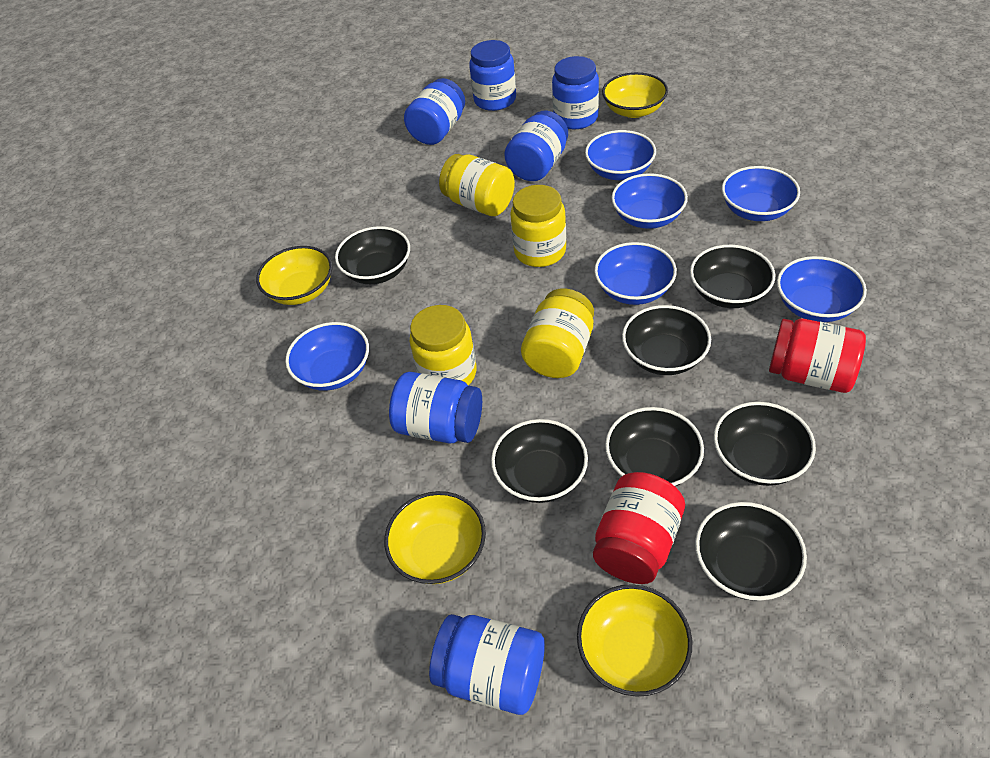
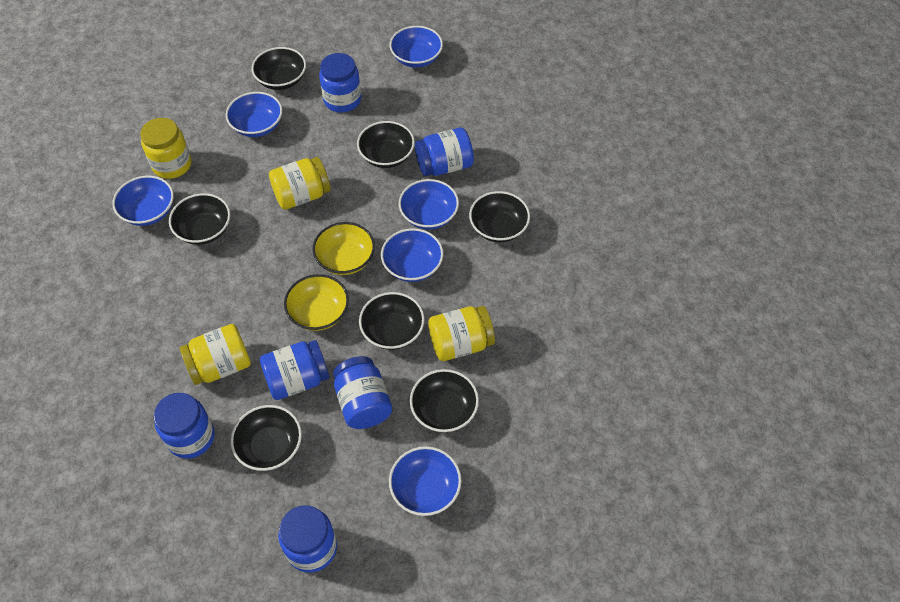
red jar: 2 -> 0
yellow bowl: 4 -> 2

